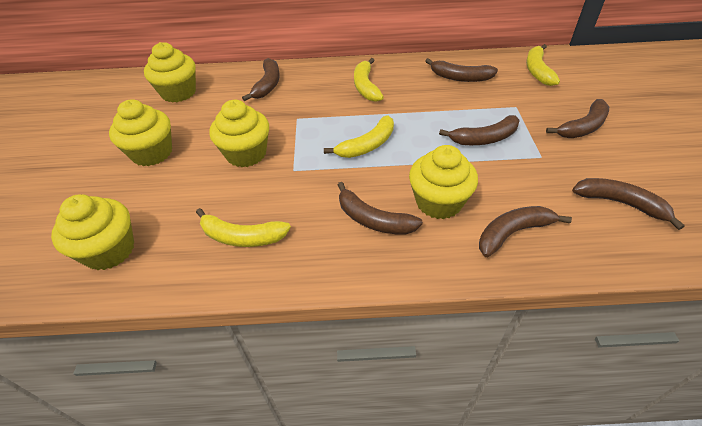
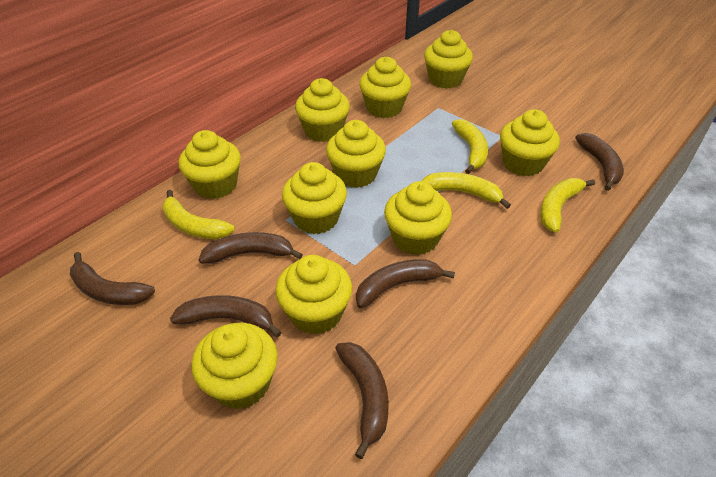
brown banana: 7 -> 6
yellow cupcake: 5 -> 10

